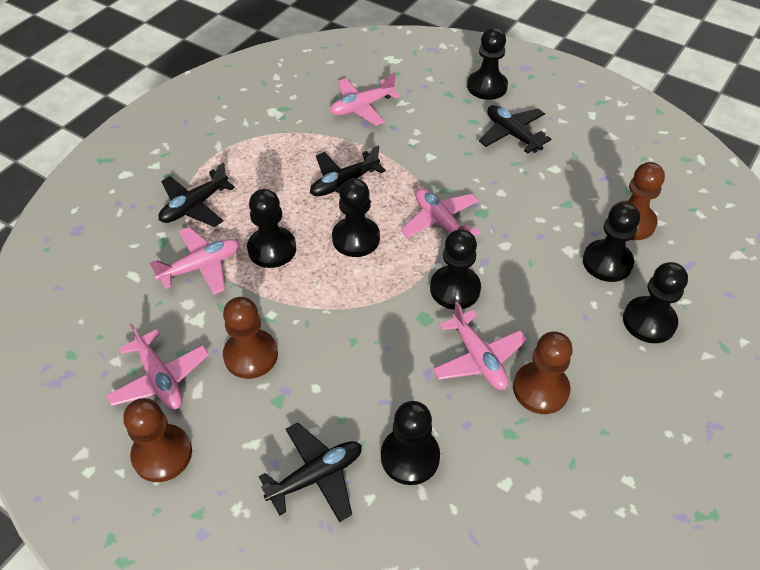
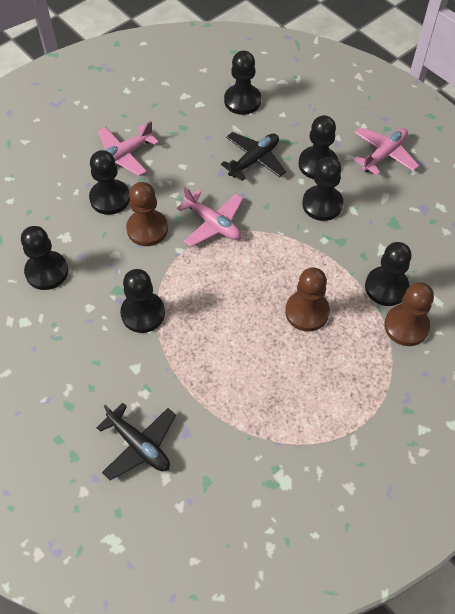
black plane: 4 -> 2
brown pawn: 4 -> 3
pink plane: 5 -> 3

